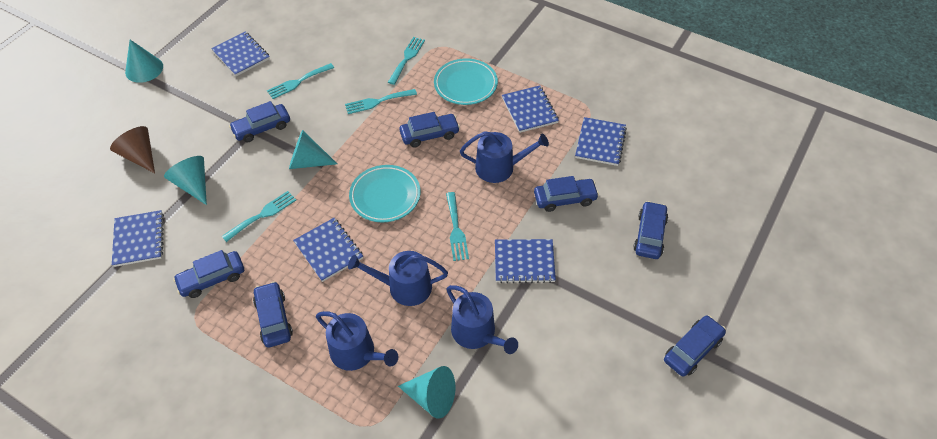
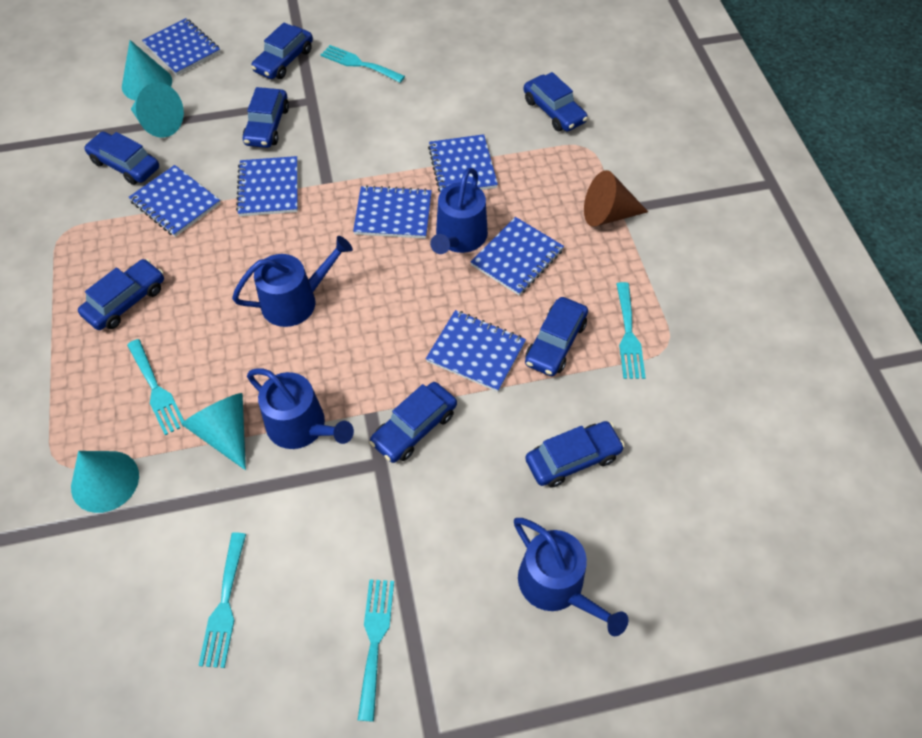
blue car: 7 -> 8
blue notebook: 6 -> 7
turquoise plate: 2 -> 0

